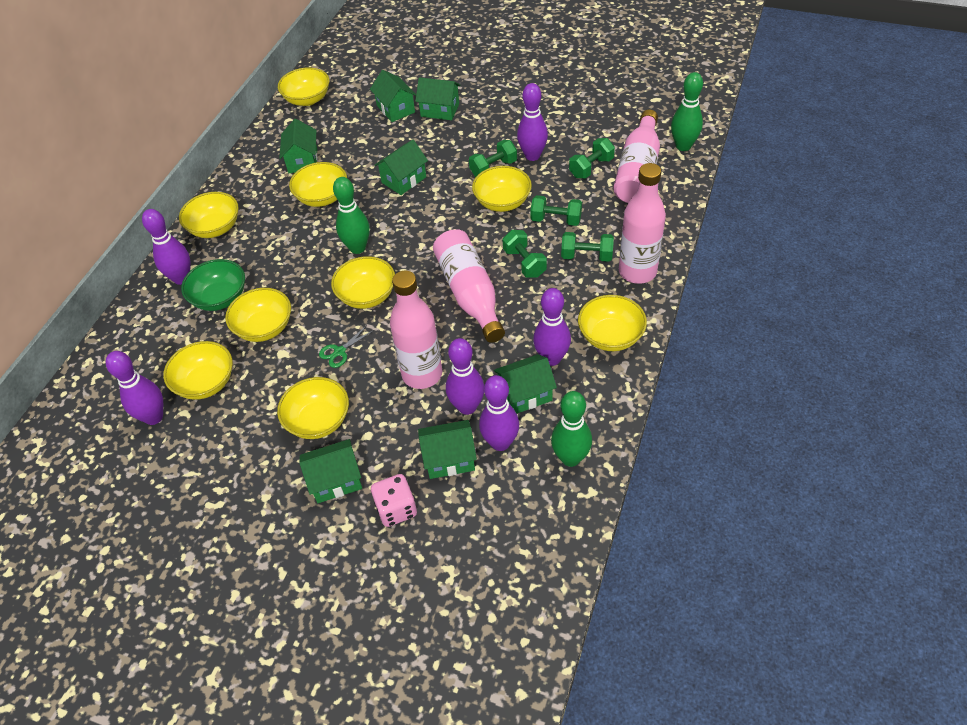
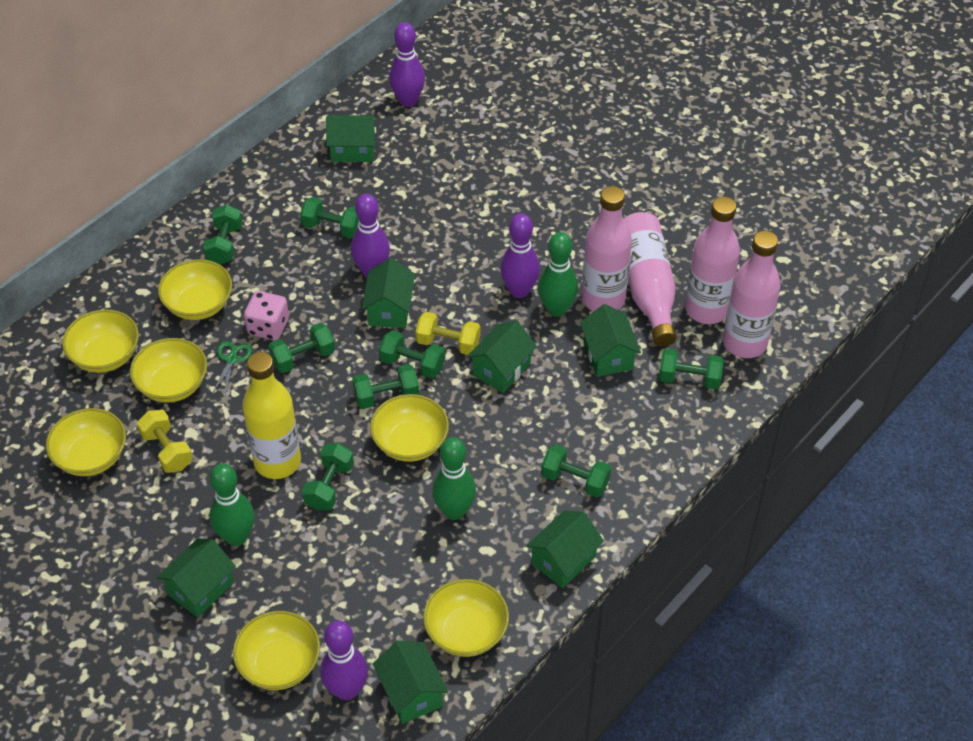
green bowl: 1 -> 0
green dumbbell: 5 -> 8
purple bowling pin: 6 -> 4
yellow bottle: 0 -> 1
yellow bowl: 9 -> 7
yellow dumbbell: 0 -> 2

